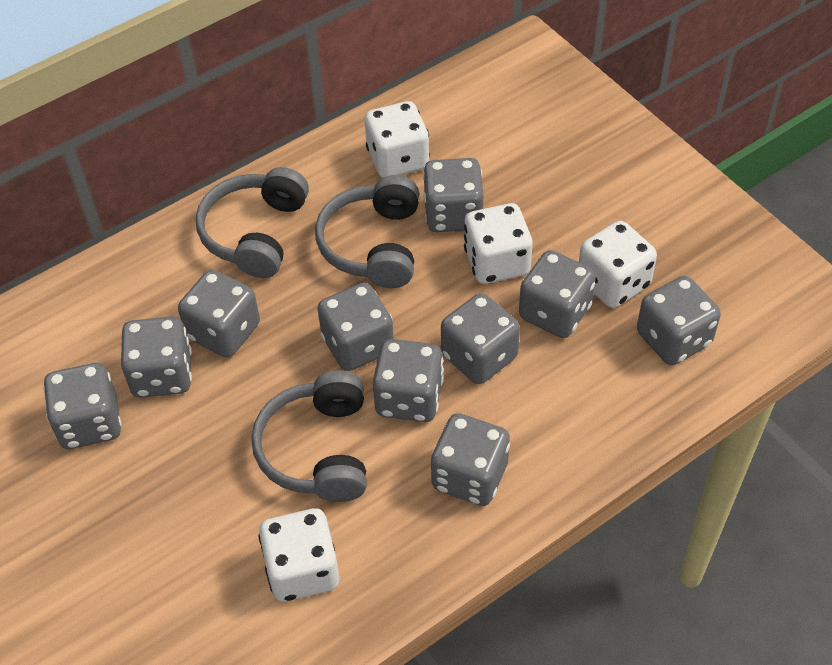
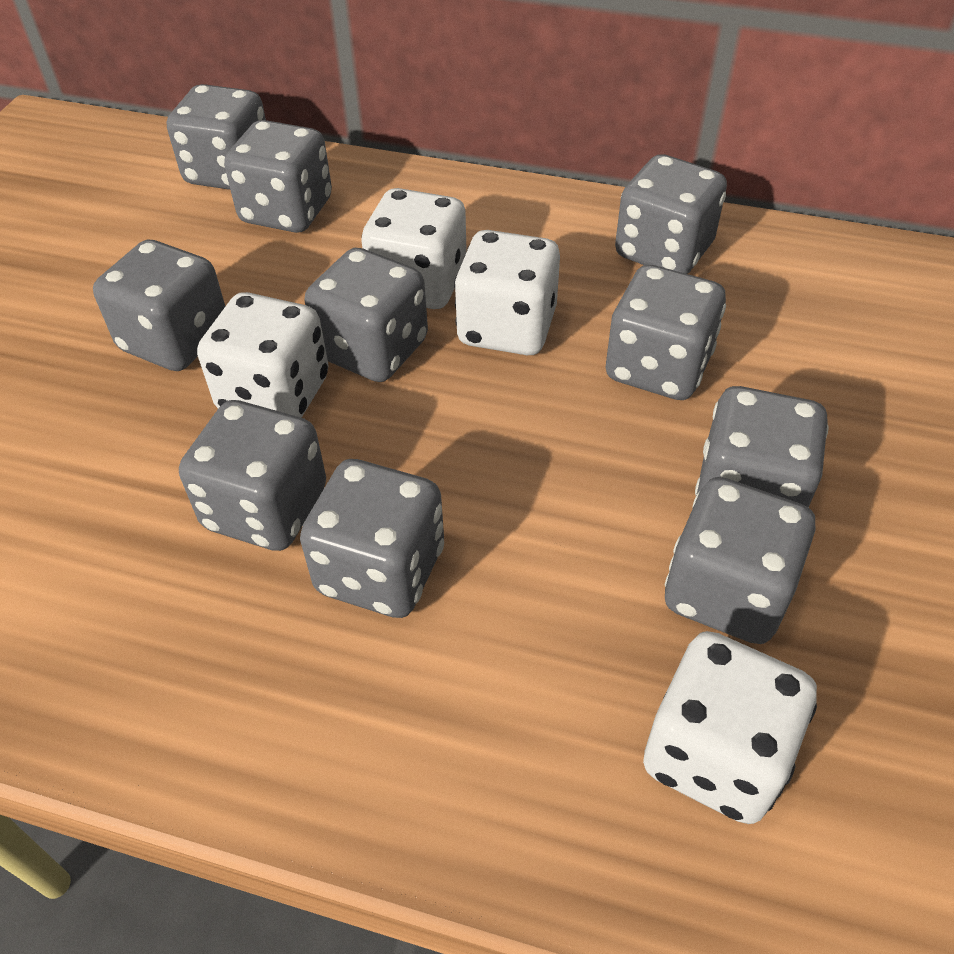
grey headphones: 3 -> 0

